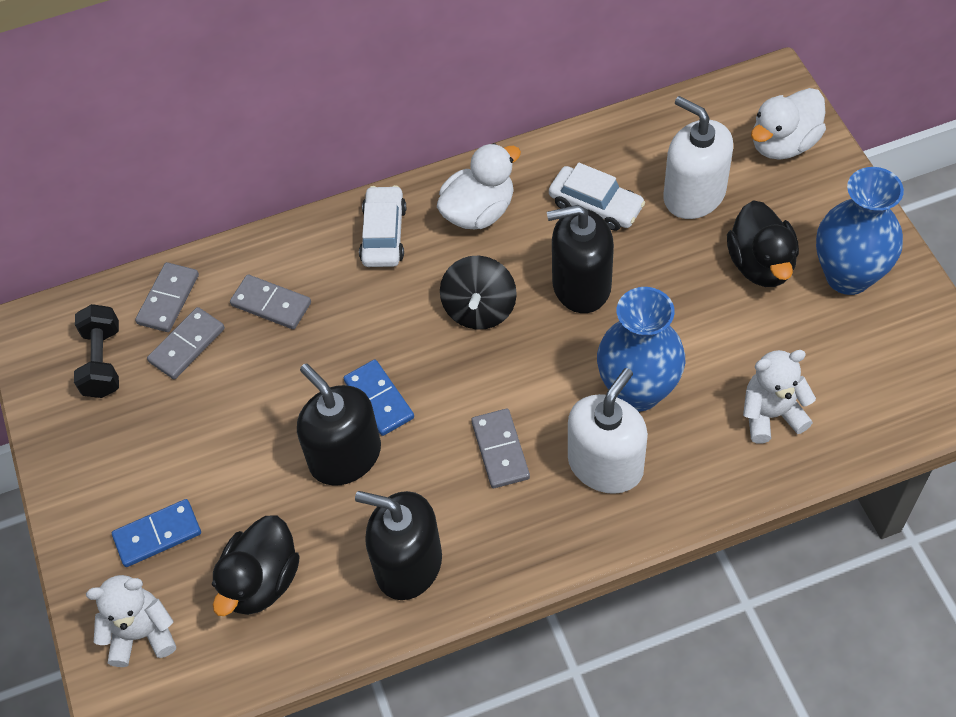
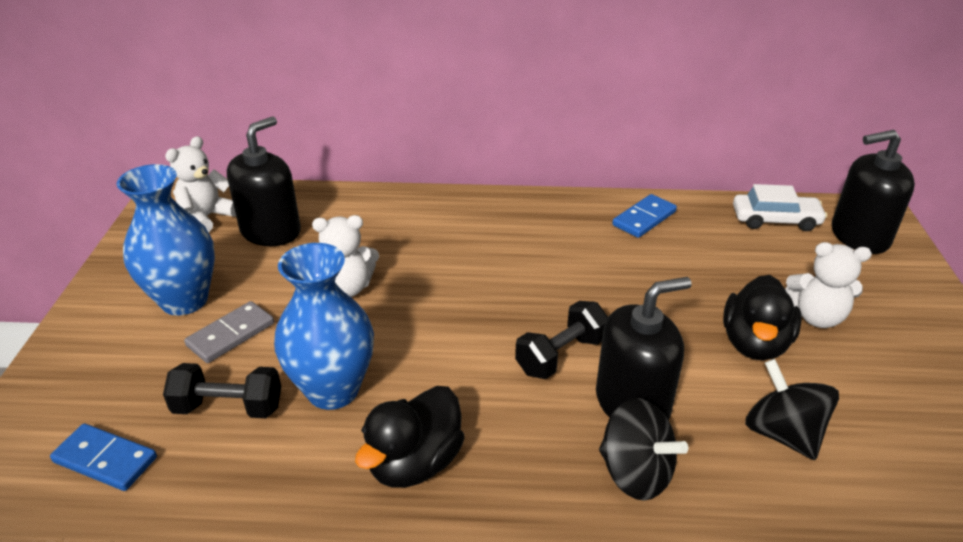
black dumbbell: 1 -> 2
black spinning top: 1 -> 2
grey domino: 4 -> 1
white car: 2 -> 1
white duck: 2 -> 0
white soap dispenser: 2 -> 0
white teddy bear: 2 -> 3

